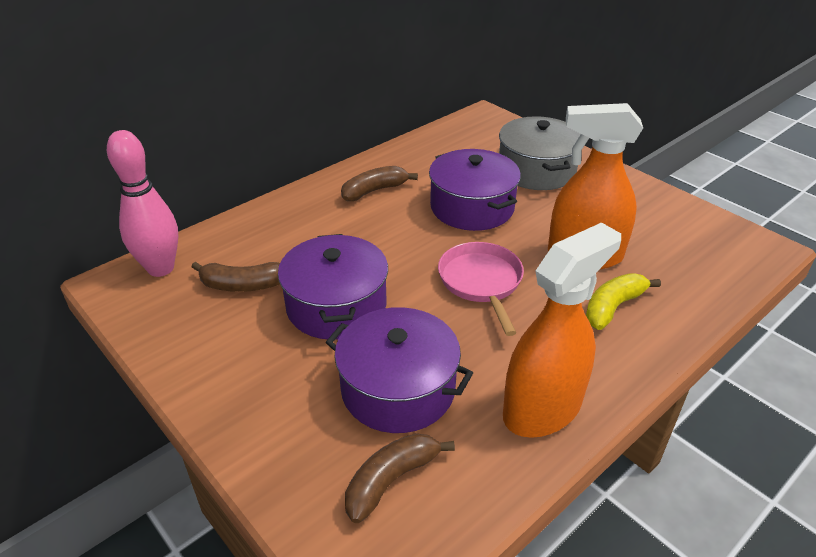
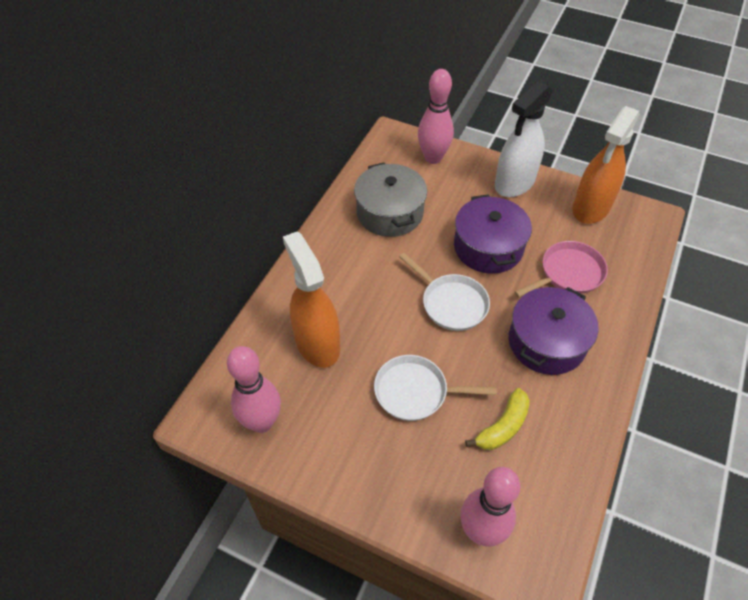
brown banana: 3 -> 0
pink bowling pin: 1 -> 3
purple pot: 3 -> 2
white pan: 0 -> 2
white spray bottle: 0 -> 1

